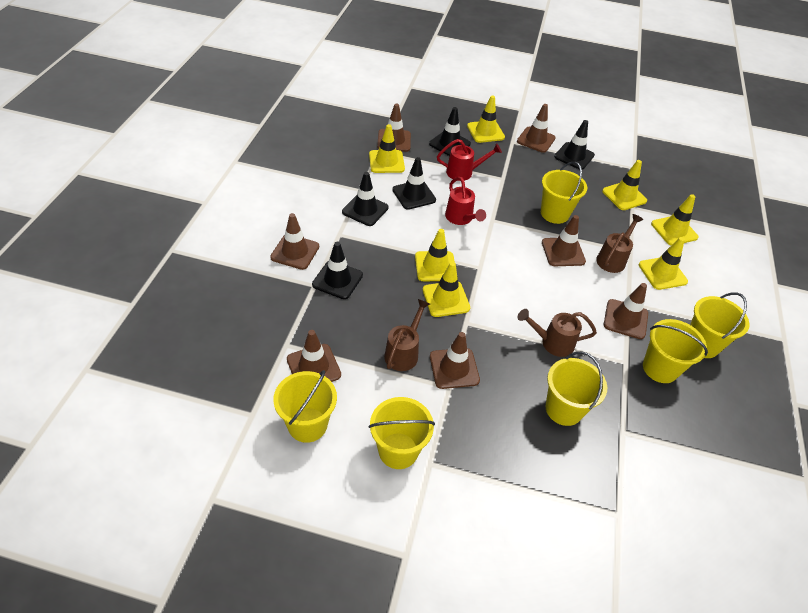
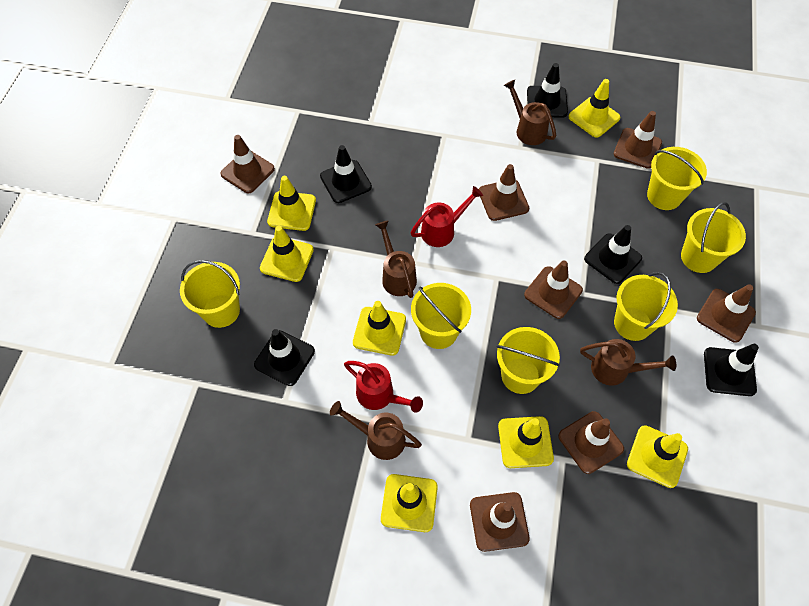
brown watering can: 3 -> 4

